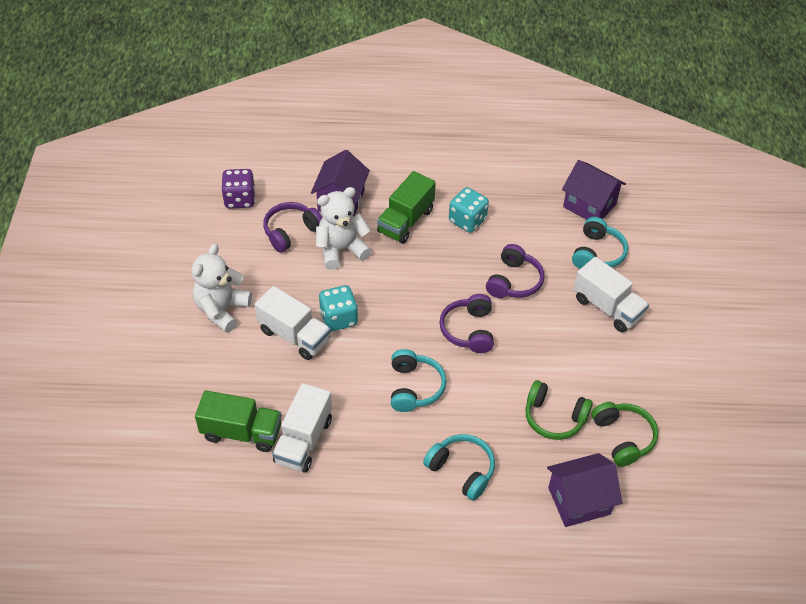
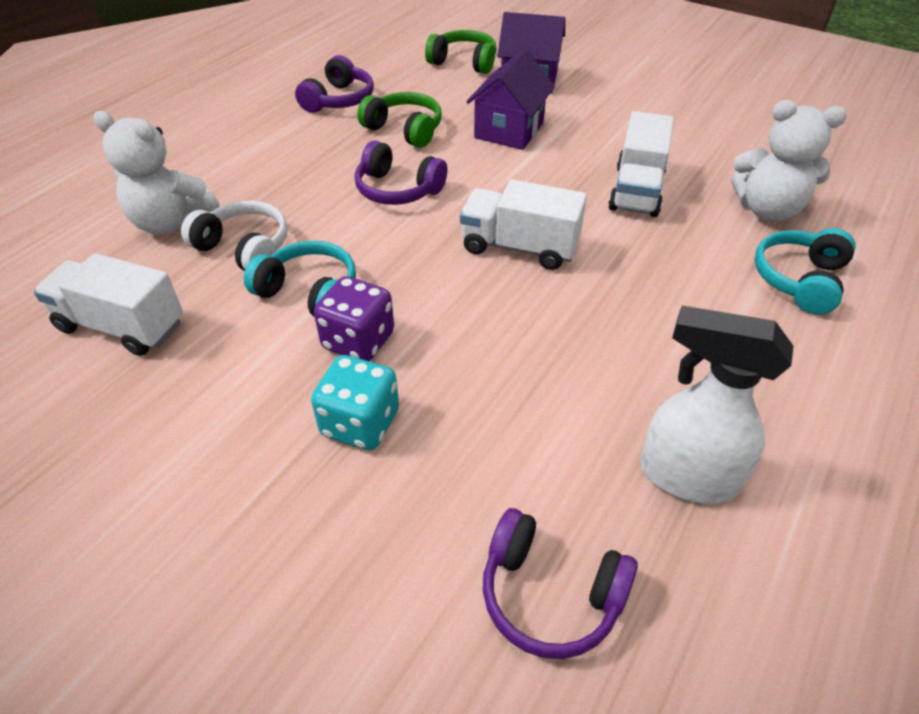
green truck: 2 -> 0
purple house: 3 -> 2
turquoise dice: 2 -> 1
turquoise headphones: 3 -> 2
white headphones: 0 -> 1
white spray bottle: 0 -> 1

